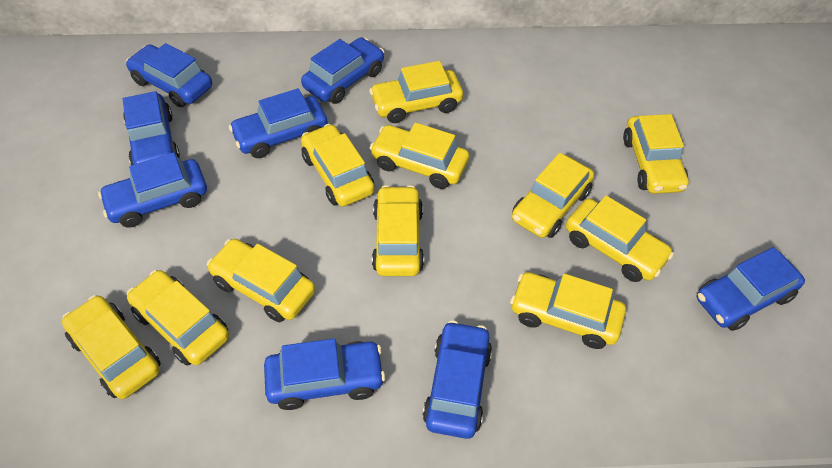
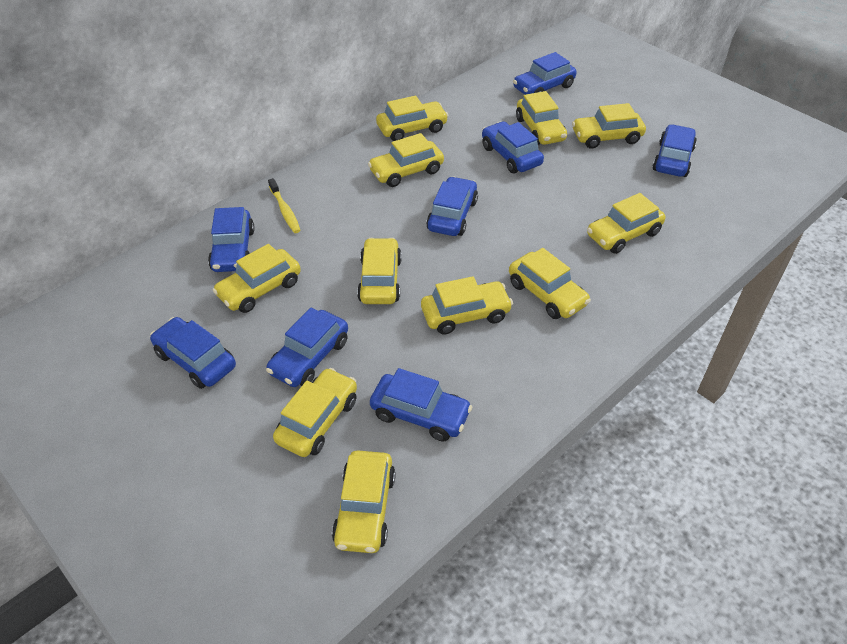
yellow toothbrush: 0 -> 1

